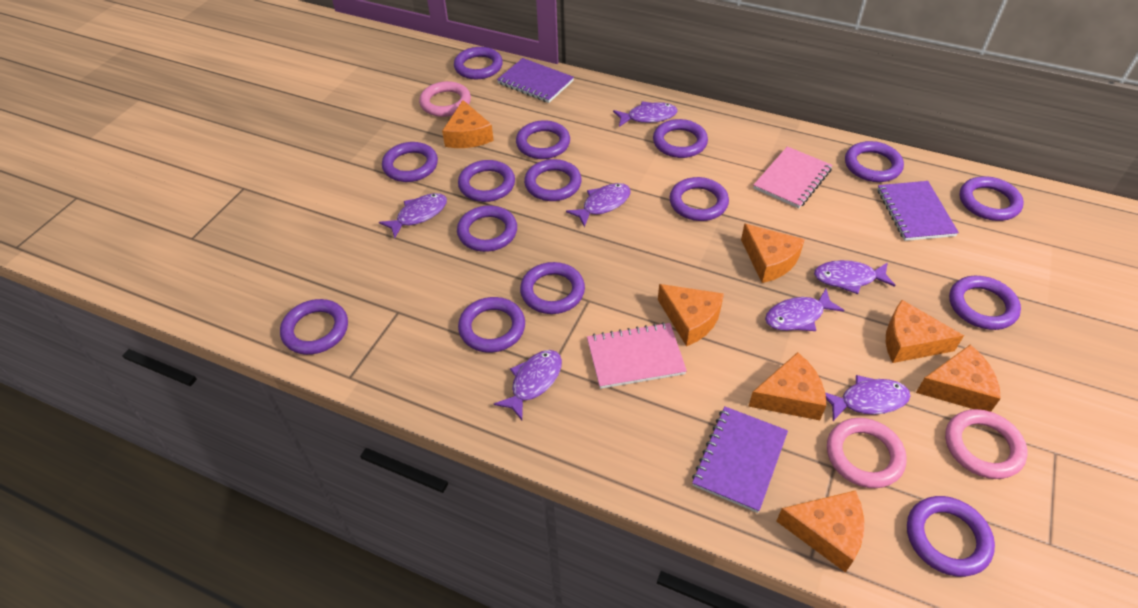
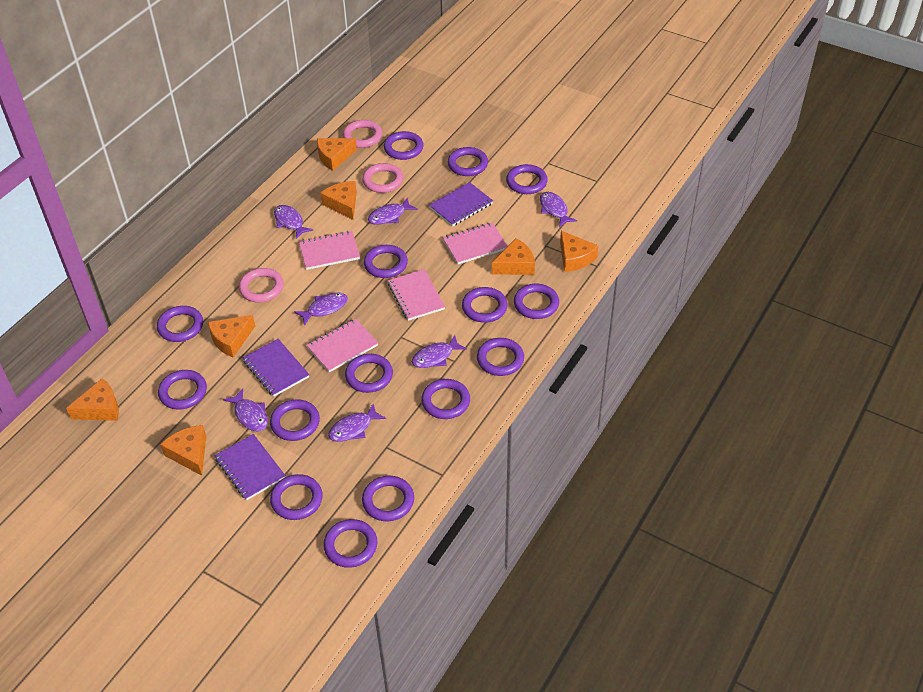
pink notebook: 2 -> 4

